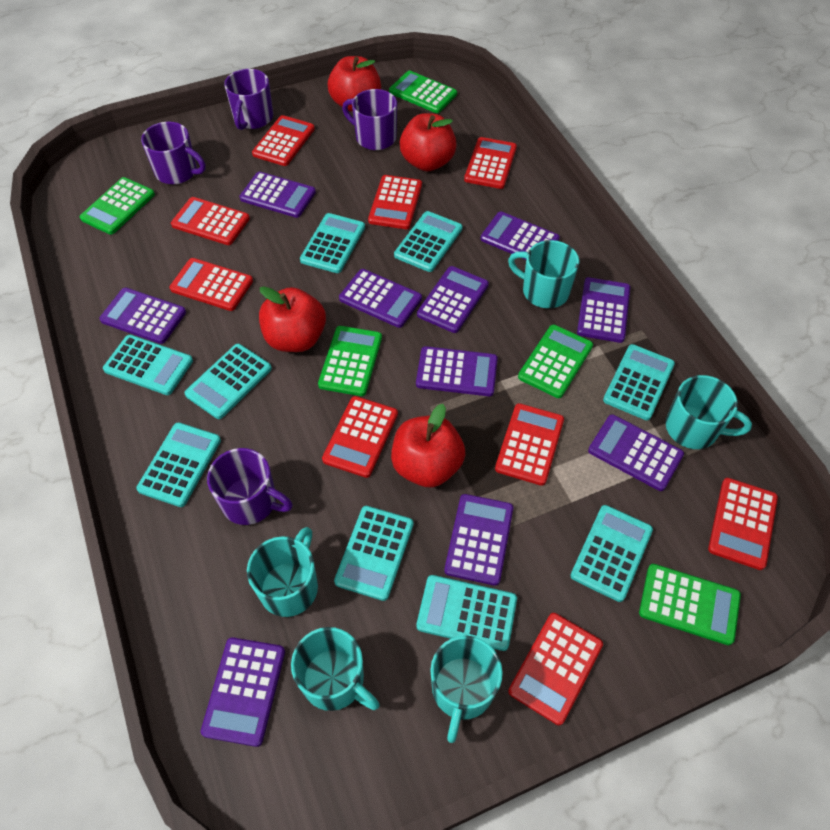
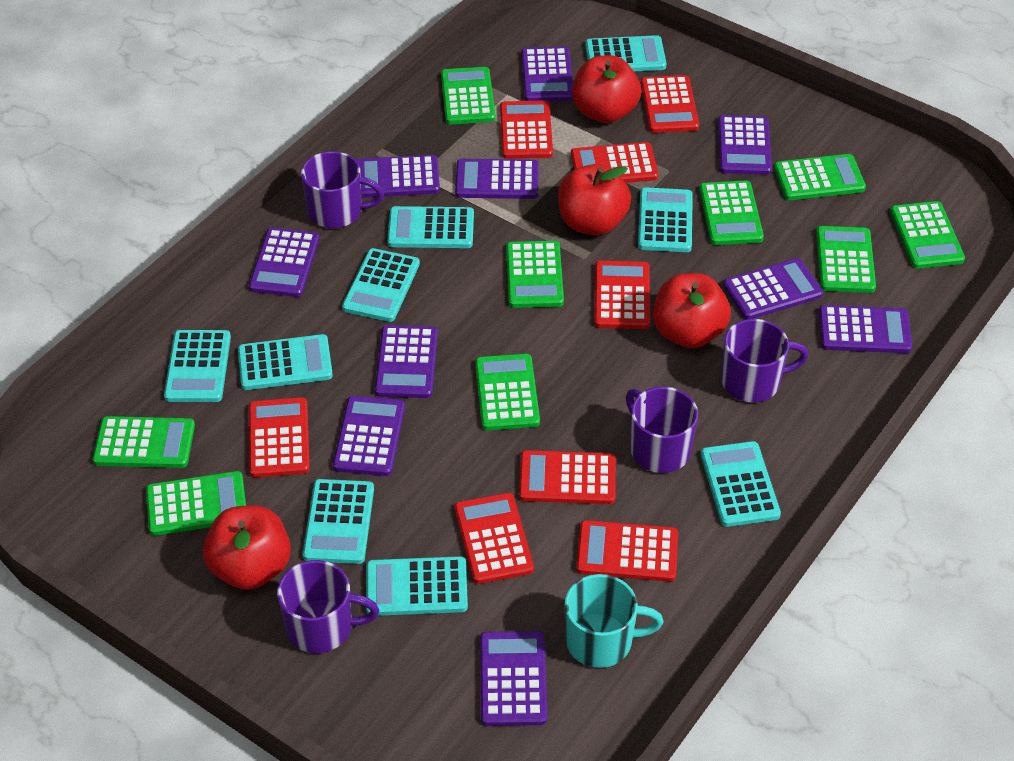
green calculator: 5 -> 9
red calculator: 9 -> 8
turquoise mug: 5 -> 1

